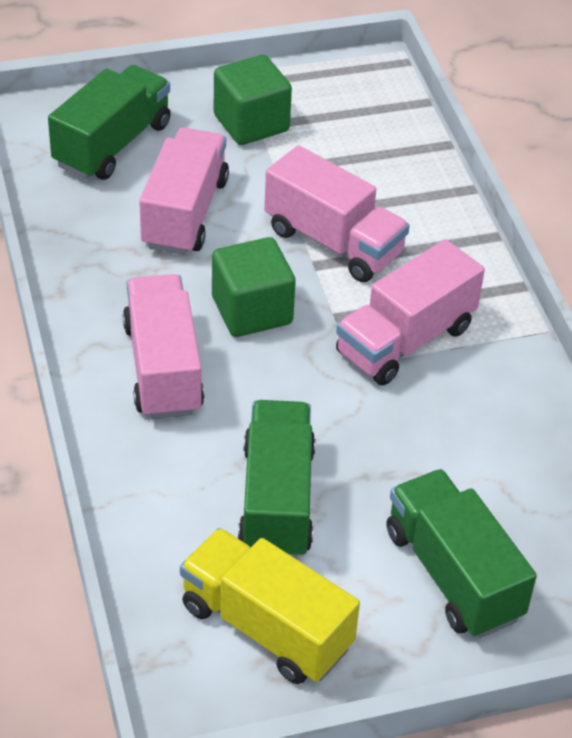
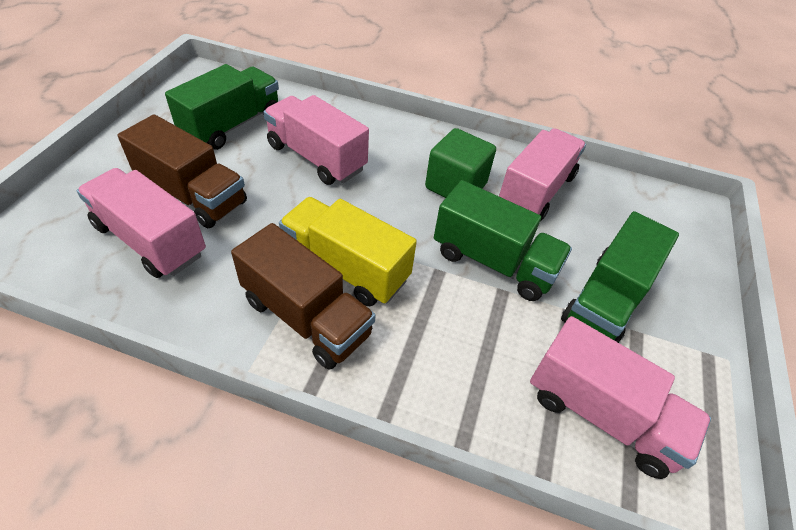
brown truck: 0 -> 2
green cube: 2 -> 1

